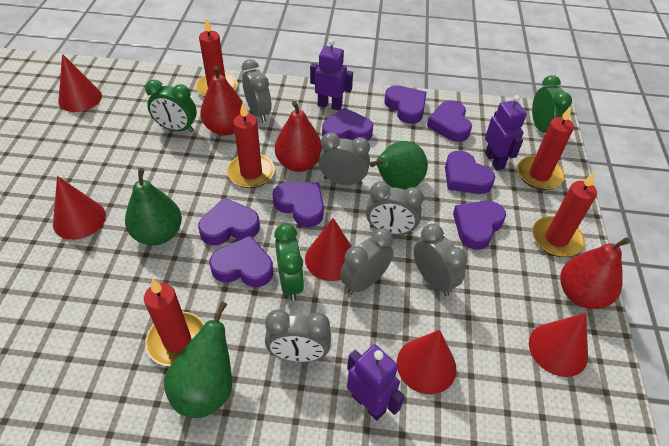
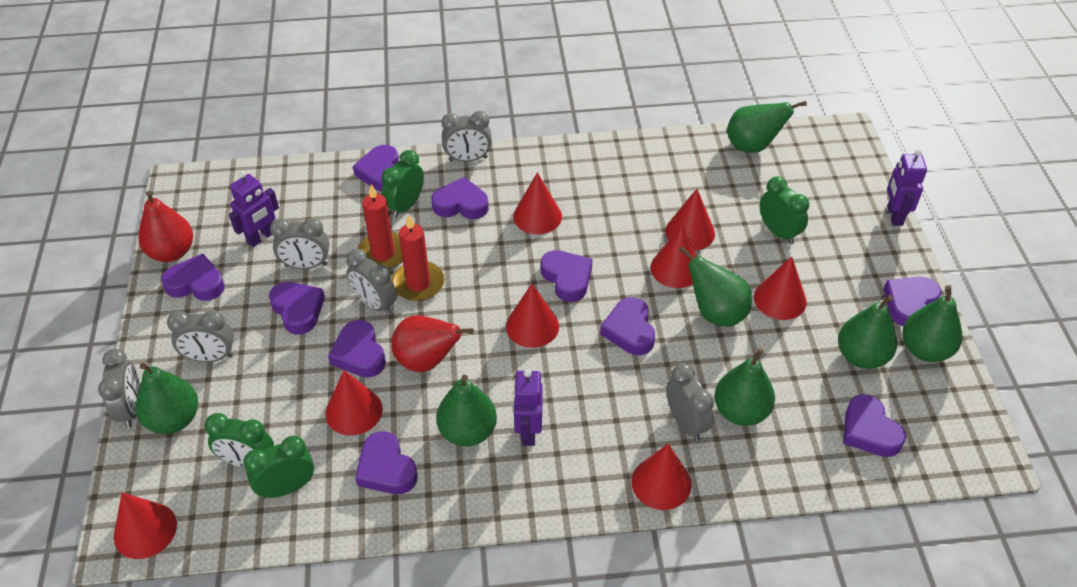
green clock: 3 -> 4
green pear: 3 -> 7
purple heart: 8 -> 10
red candle: 5 -> 2
red cone: 5 -> 8
red pear: 3 -> 2

